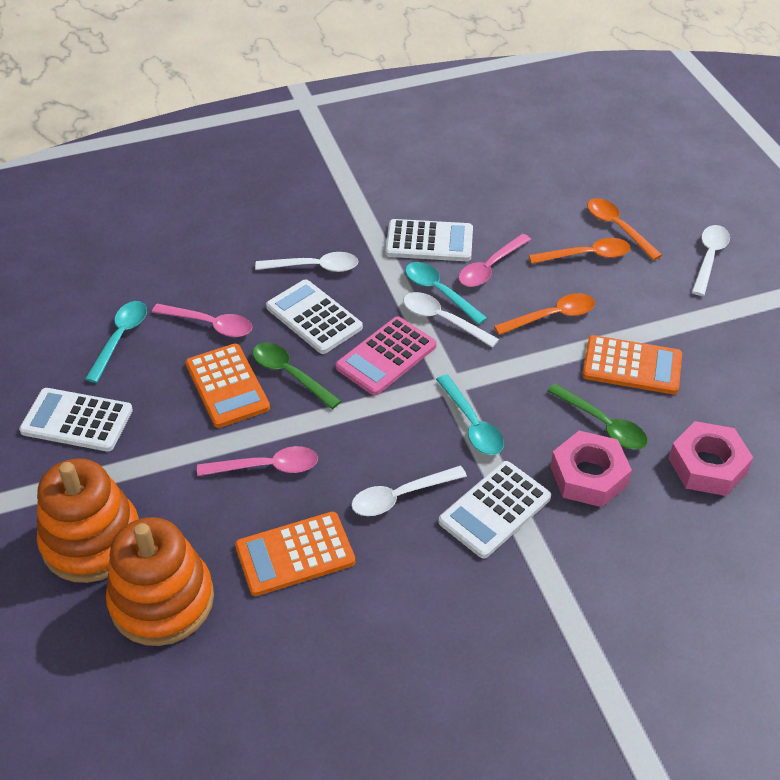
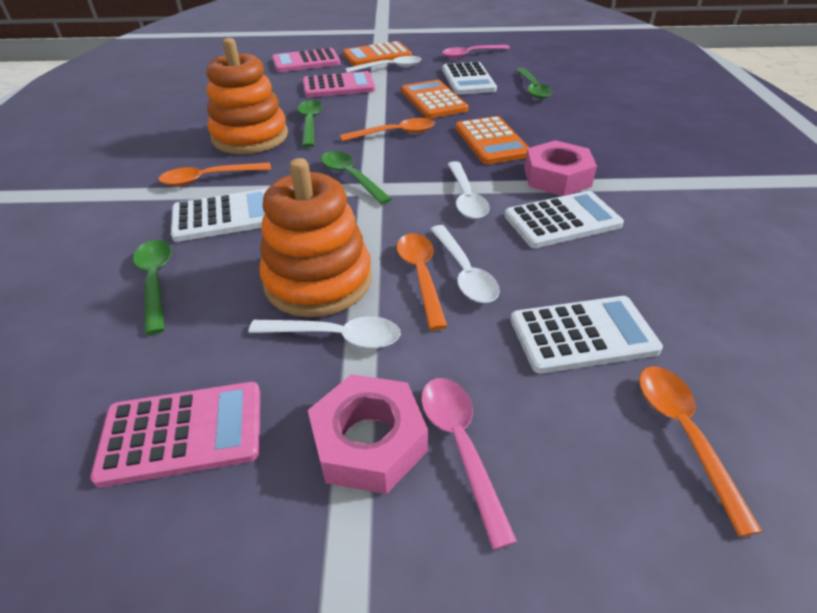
green spoon: 2 -> 4
orange spoon: 3 -> 4
pink calculator: 1 -> 3
pink spoon: 3 -> 2
turquoise spoon: 3 -> 0

